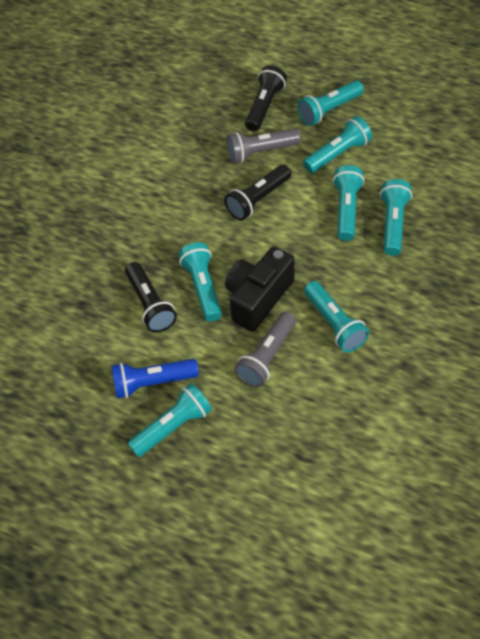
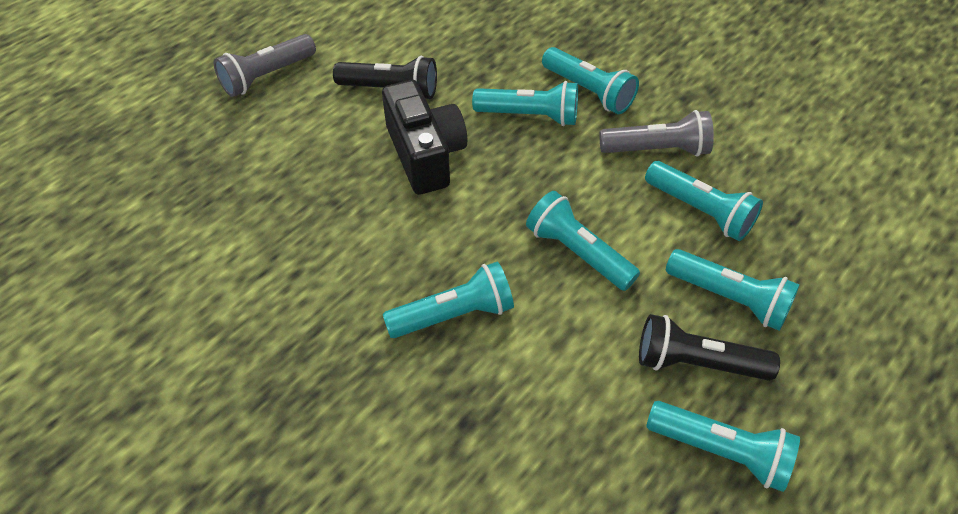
black flashlight: 3 -> 2
blue flashlight: 1 -> 0

